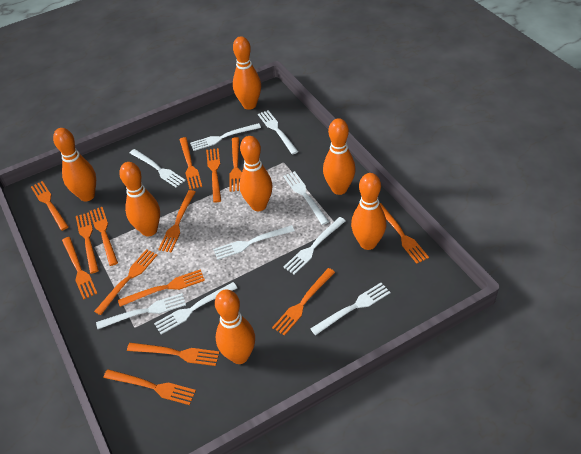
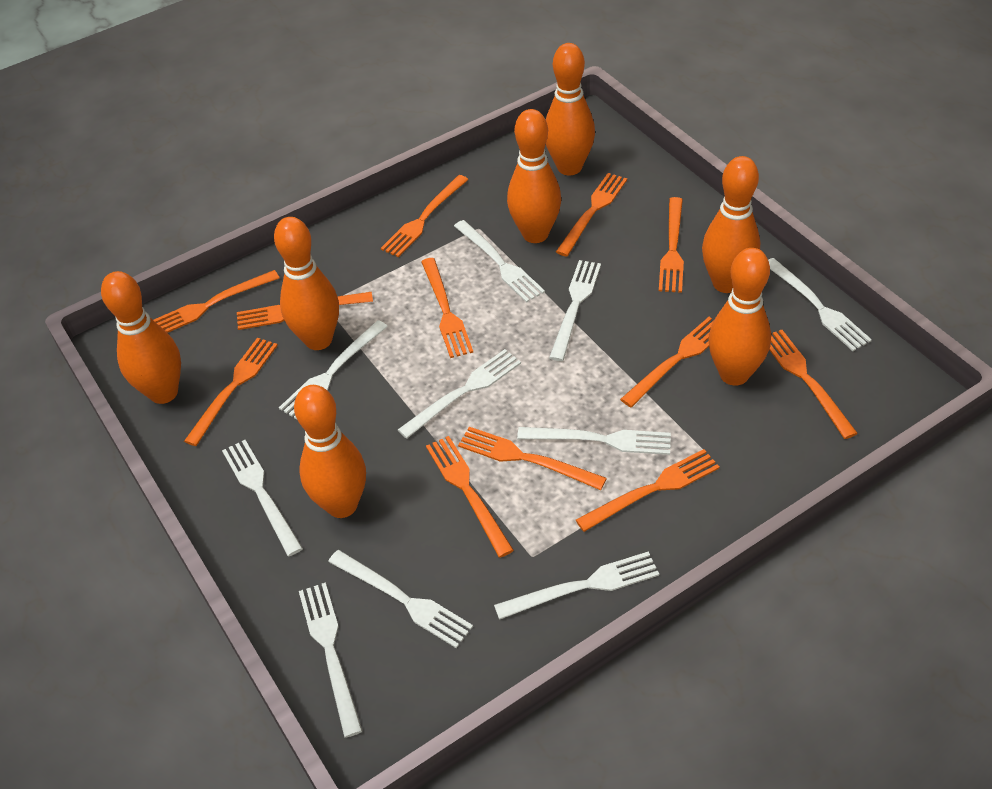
orange fork: 14 -> 12
white fork: 9 -> 10

